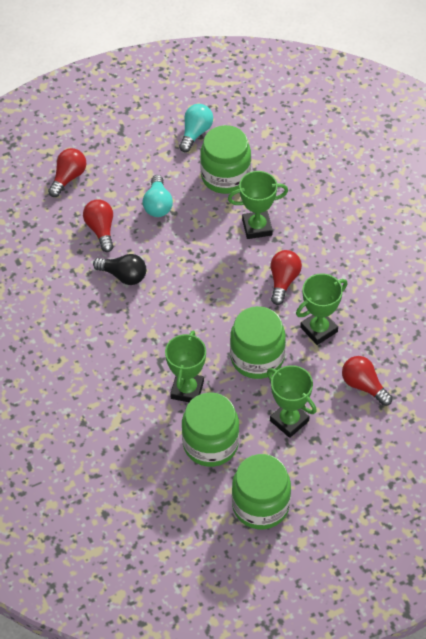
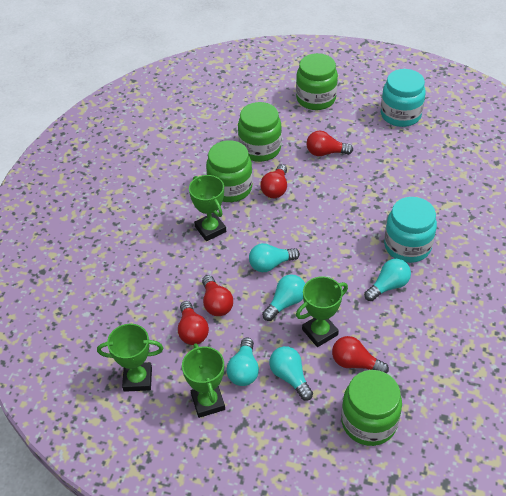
black light bulb: 1 -> 0
red light bulb: 4 -> 5
turquoise jar: 0 -> 2
turquoise light bulb: 2 -> 5

